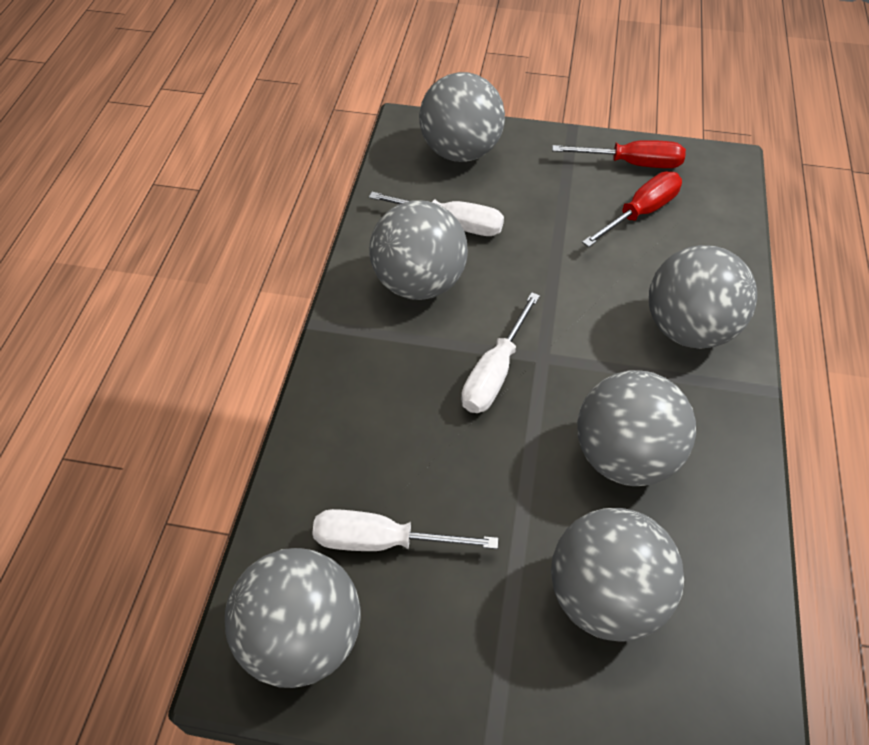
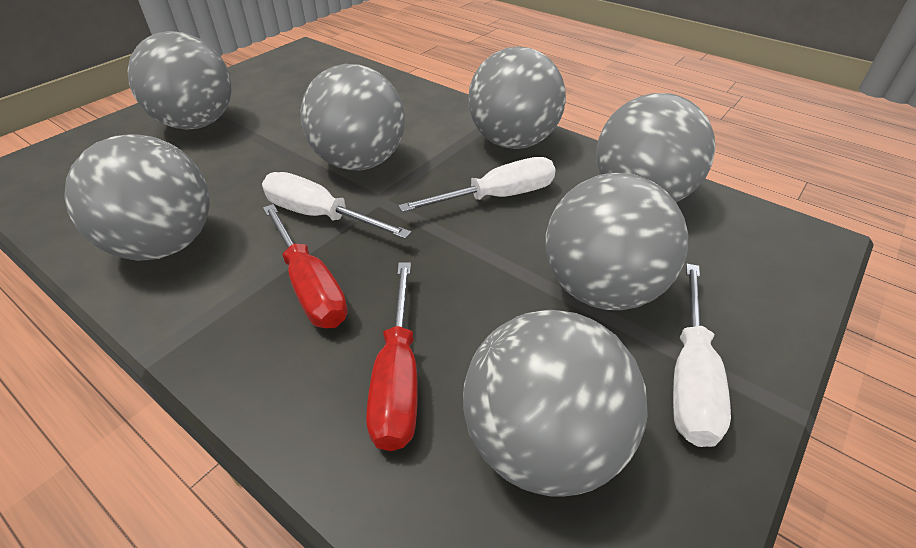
grey ball: 6 -> 7

